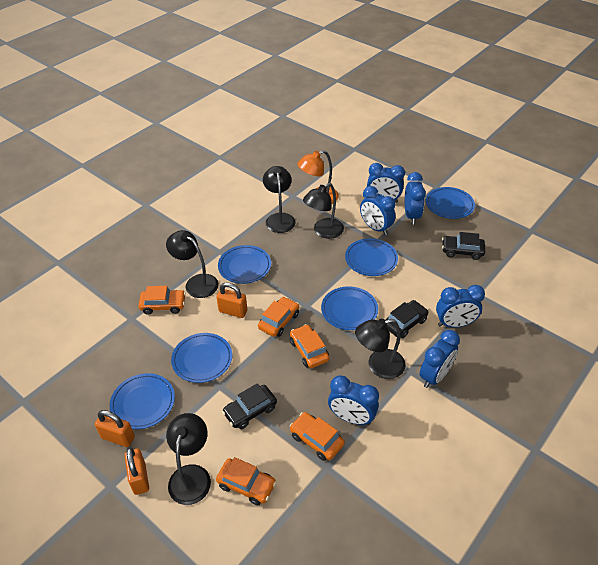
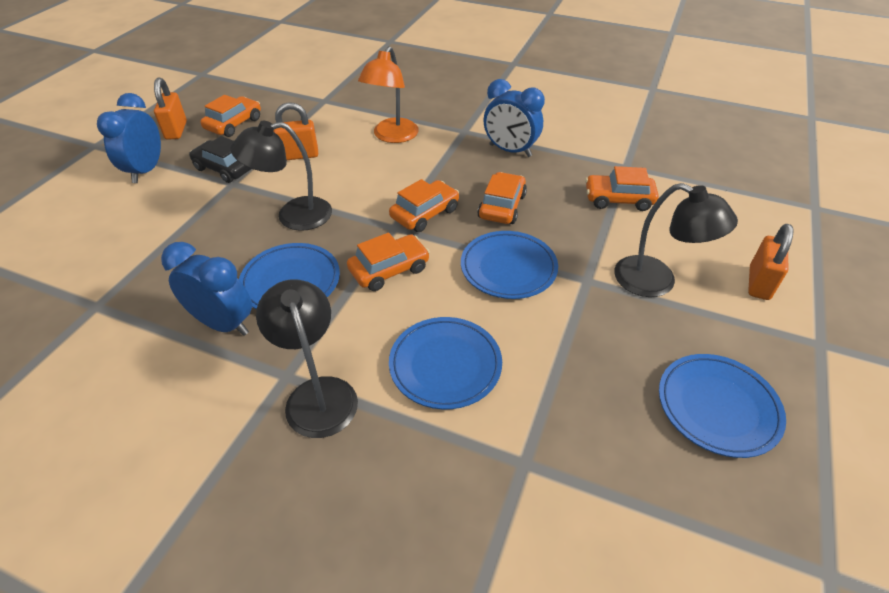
black car: 3 -> 1
black lamp: 5 -> 3
blue clock: 6 -> 3
blue plate: 6 -> 4

